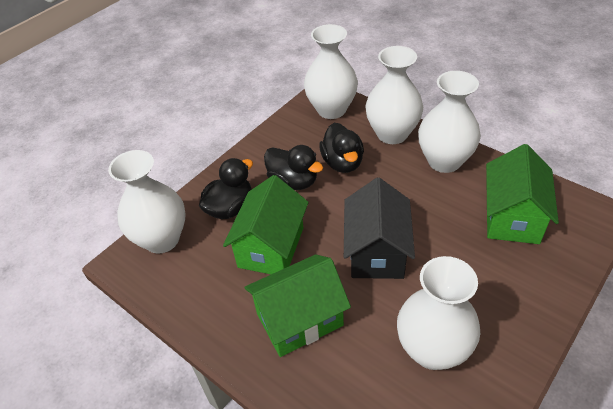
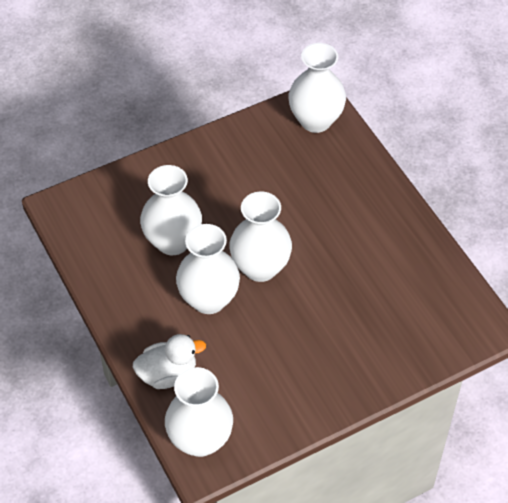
black duck: 3 -> 0
black house: 1 -> 0
green house: 3 -> 0
white duck: 0 -> 1

